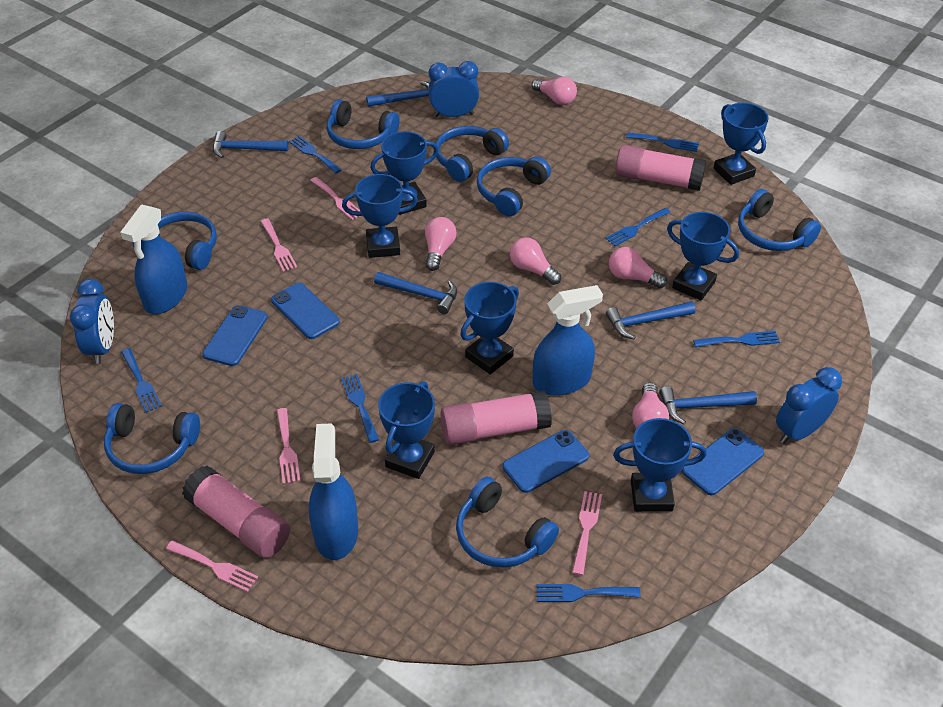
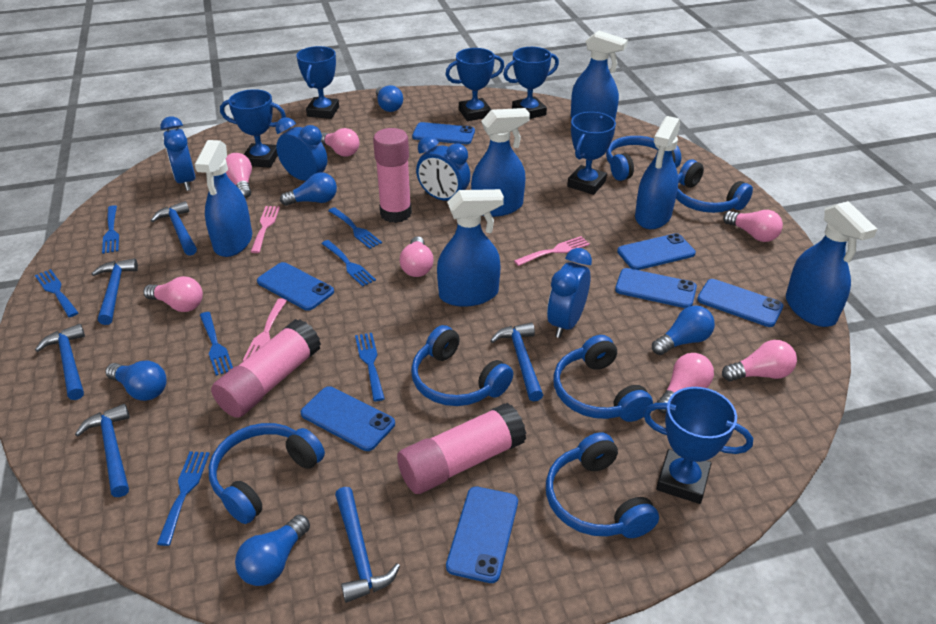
blue clock: 3 -> 4
blue hammer: 5 -> 6
blue headphones: 7 -> 6
blue light bulb: 0 -> 5
blue phone: 4 -> 7
blue spray bottle: 3 -> 6
blue trophy: 7 -> 6
pink fork: 5 -> 3
pink light bulb: 5 -> 7

